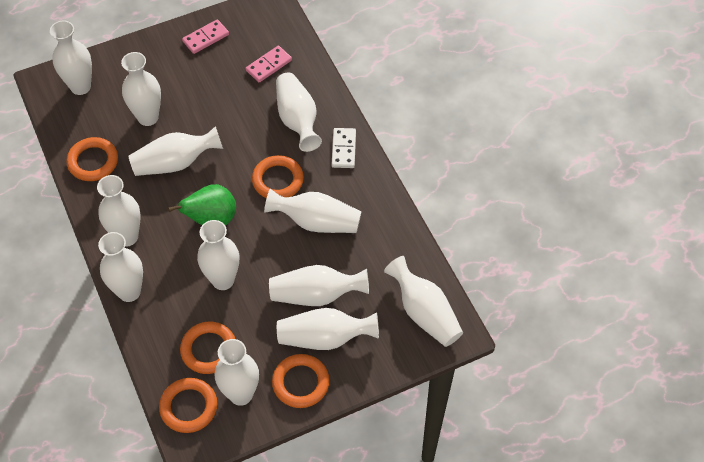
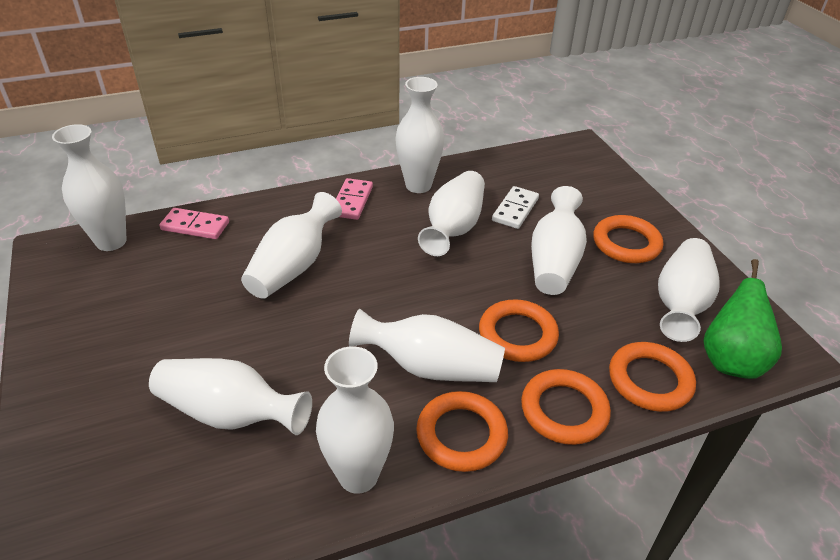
white vase: 12 -> 9

